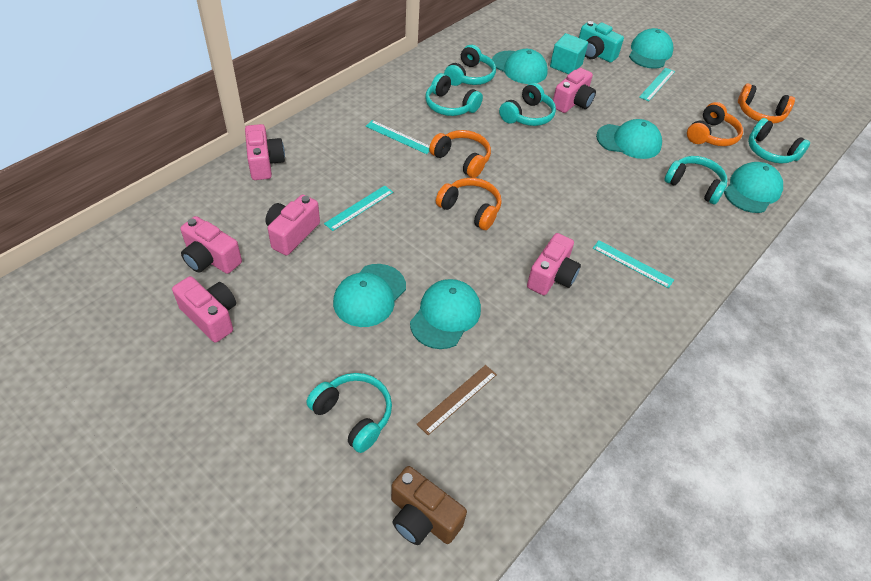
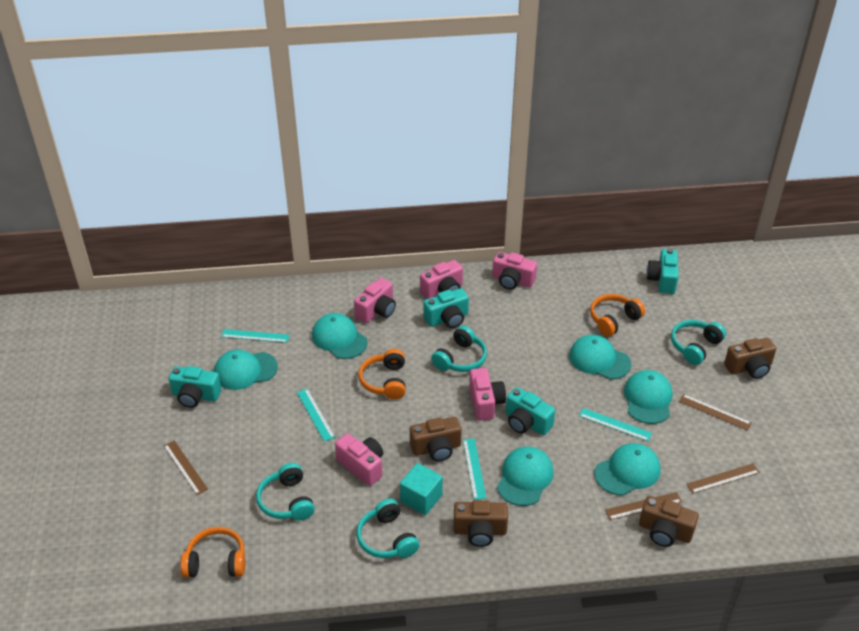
brown camera: 1 -> 4
brown ruler: 1 -> 4
orange headphones: 4 -> 3
pink camera: 6 -> 5
turquoise camera: 1 -> 4
turquoise headphones: 6 -> 4

